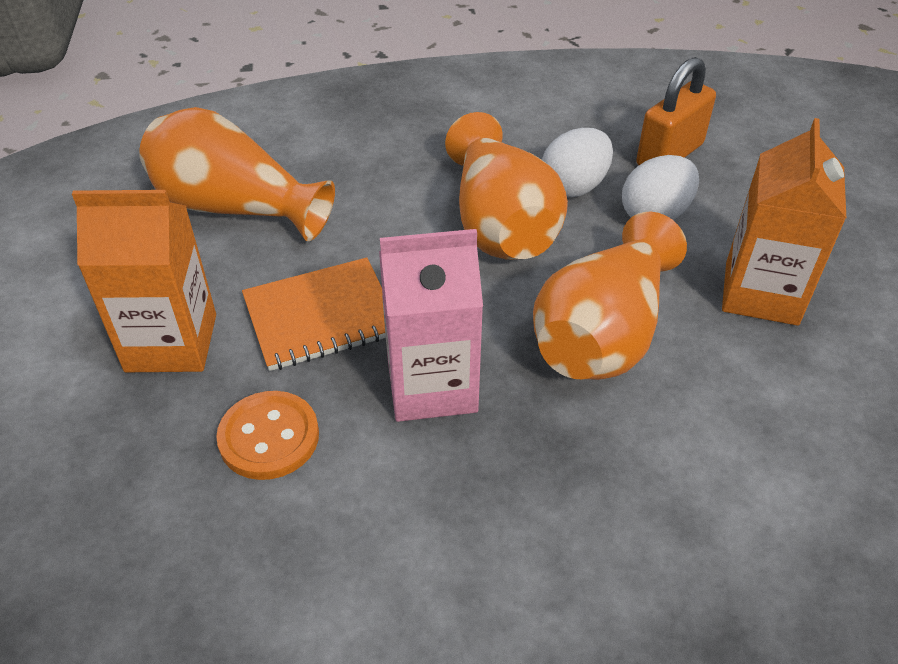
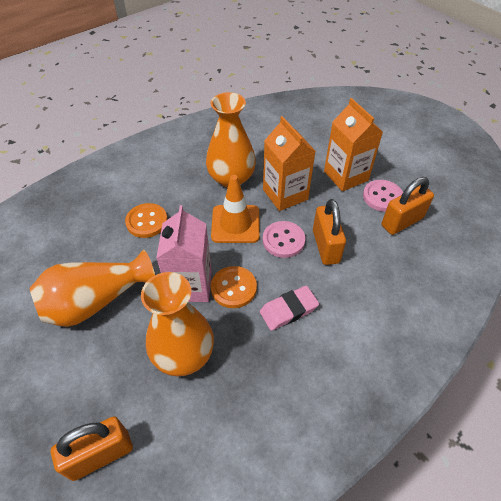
orange button: 1 -> 2
orange notebook: 1 -> 0
orange padlock: 1 -> 3
orange traffic cone: 0 -> 1
pink button: 0 -> 2
pink eraser: 0 -> 1
white egg: 2 -> 0

